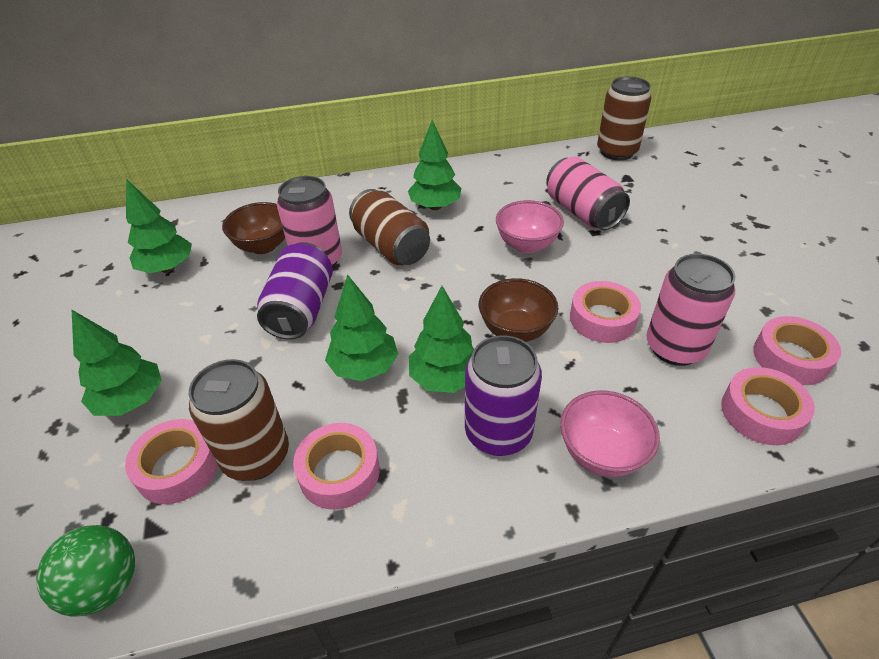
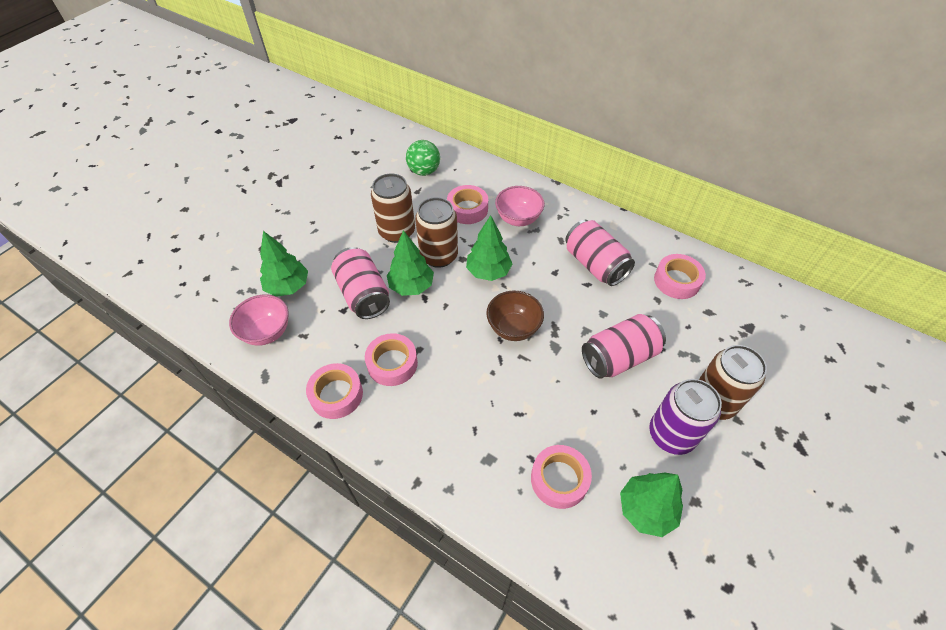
brown bowl: 2 -> 1
green tree: 5 -> 4
purple can: 2 -> 1

